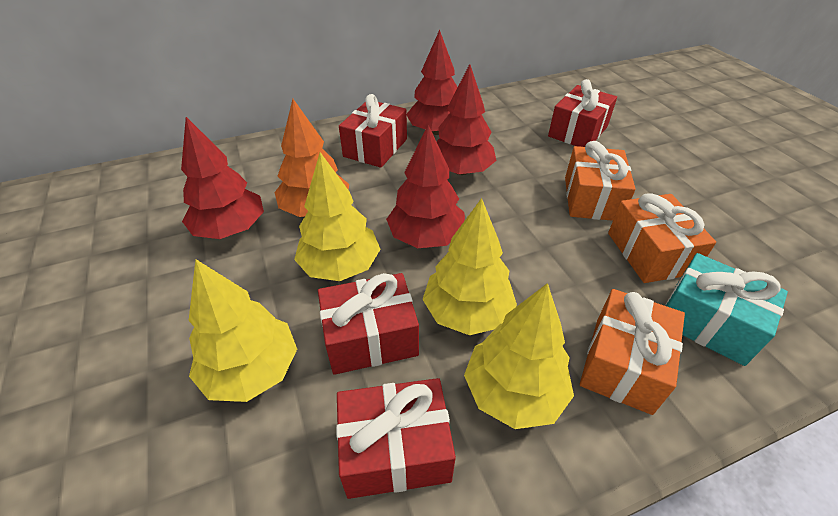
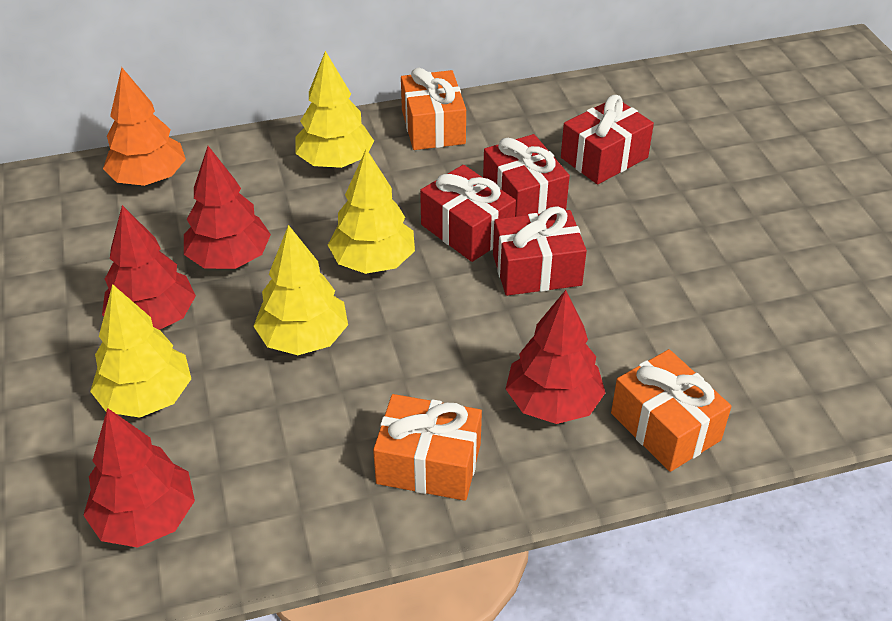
turquoise gift: 1 -> 0

